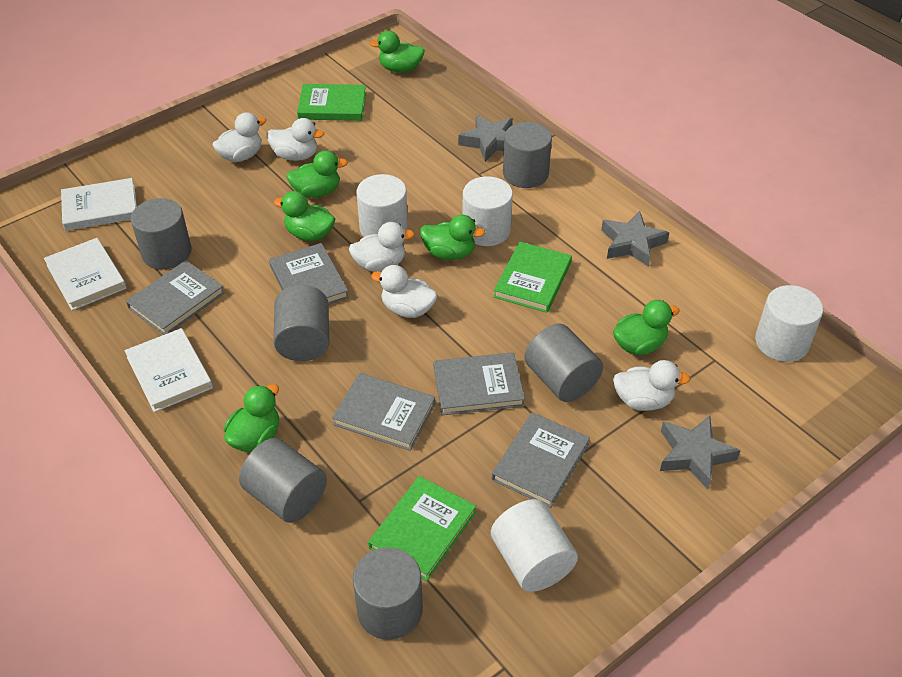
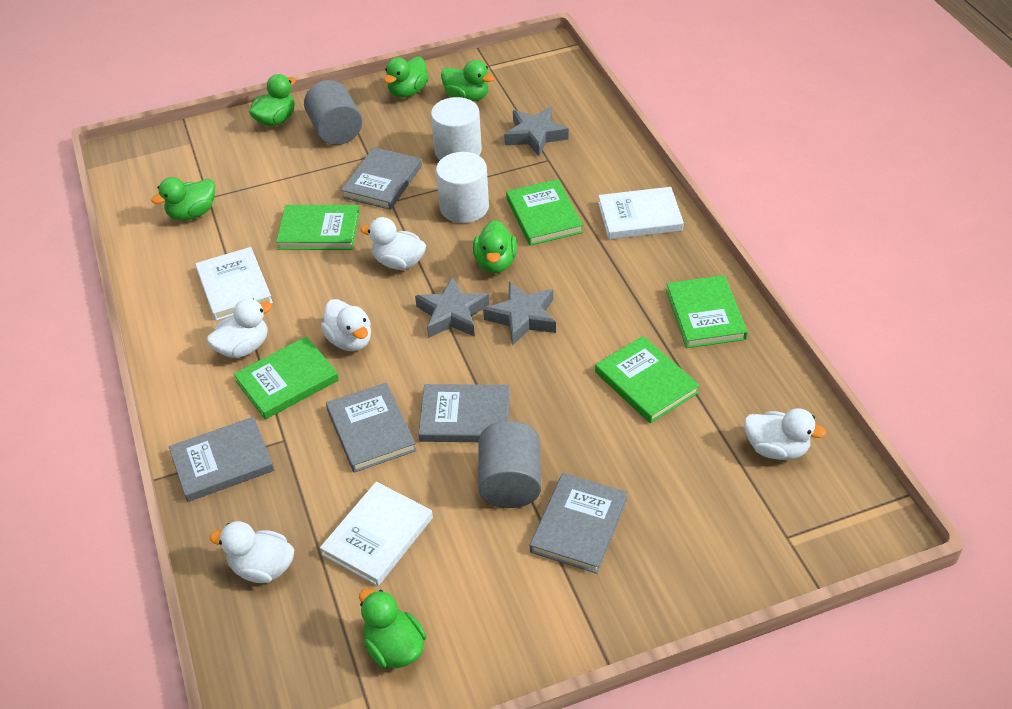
green book: 3 -> 5
grey cylinder: 6 -> 2
white cylinder: 4 -> 2

